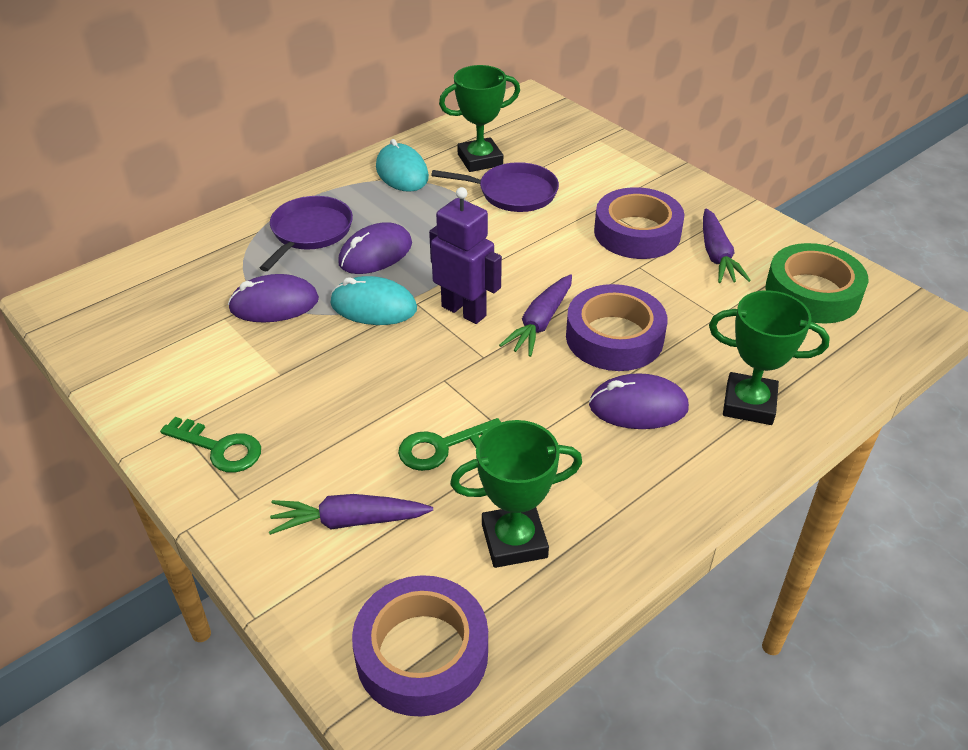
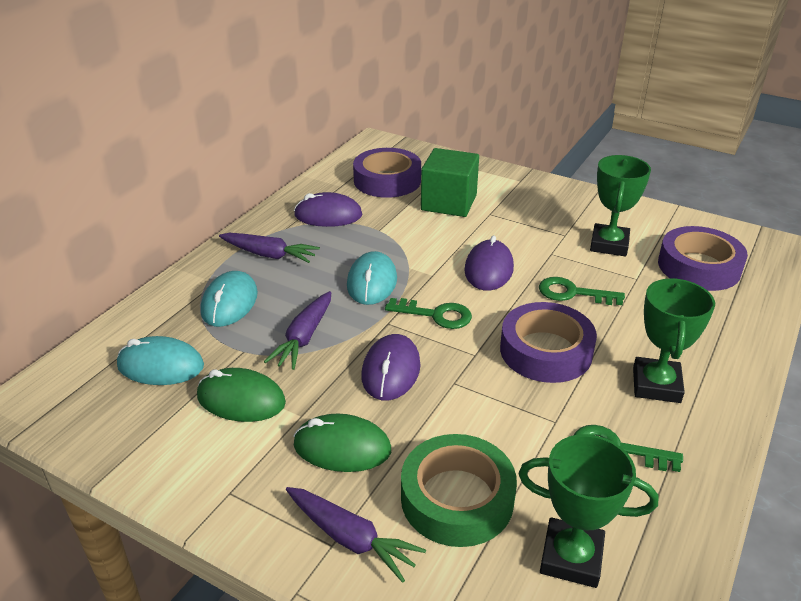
green cube: 0 -> 1
green key: 2 -> 3
green mouse: 0 -> 2
purple pan: 2 -> 0
purple robot: 1 -> 0
turquoise mouse: 2 -> 3

